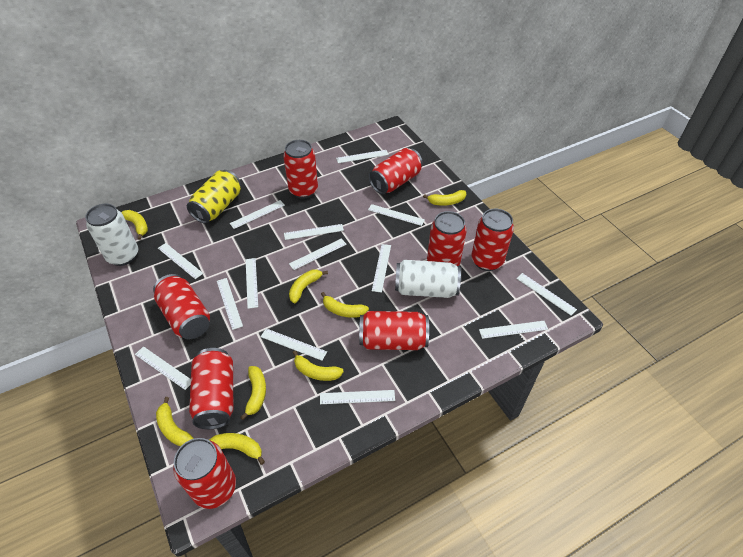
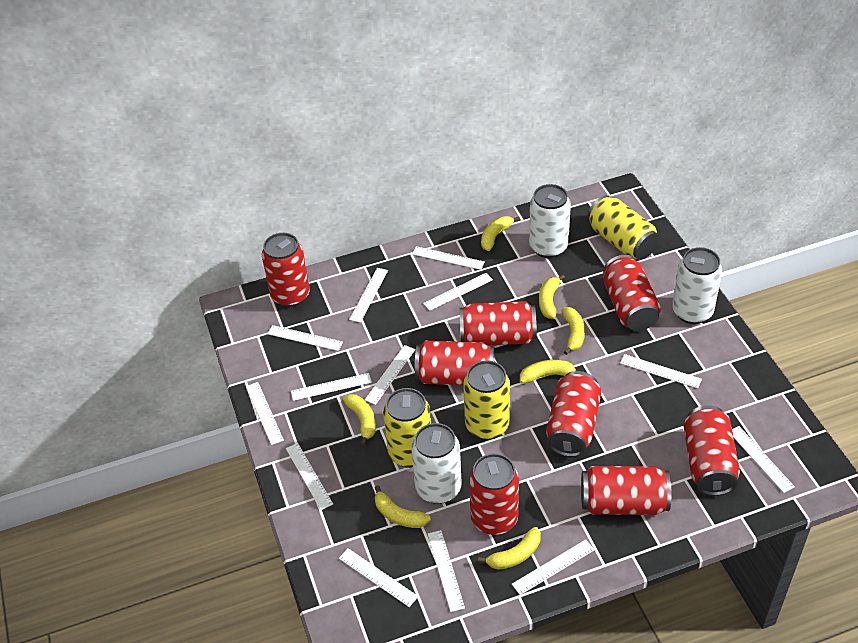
white can: 2 -> 3
white ruler: 14 -> 13
yellow banana: 8 -> 7
yellow can: 1 -> 3

